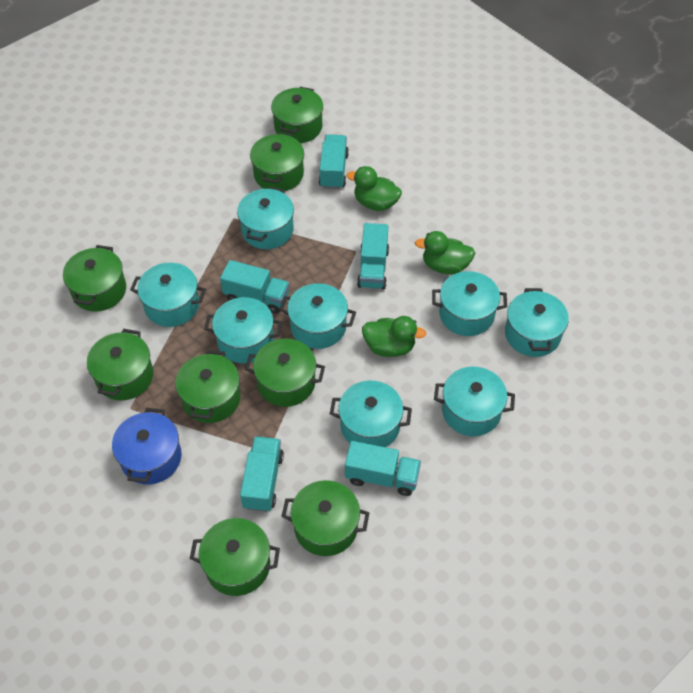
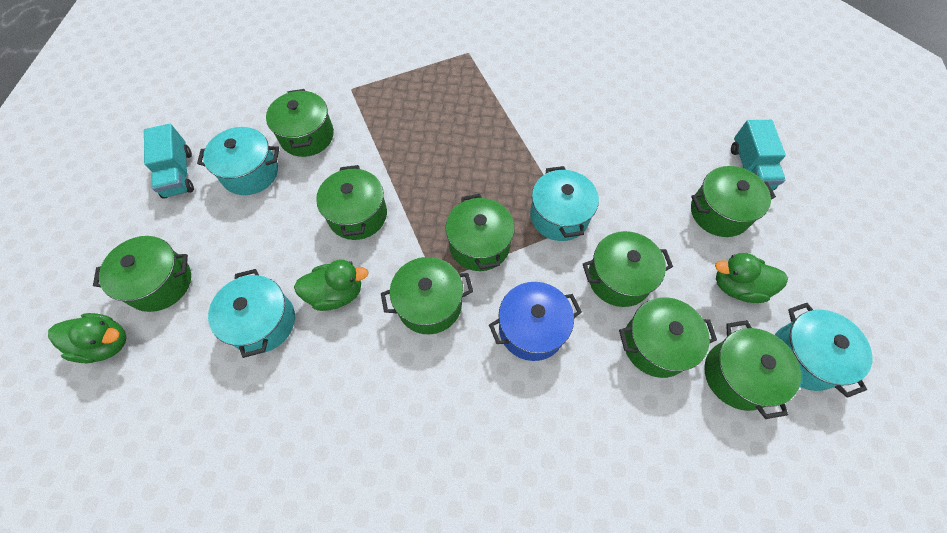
green pot: 8 -> 9
turquoise pot: 8 -> 4
turquoise truck: 5 -> 2

